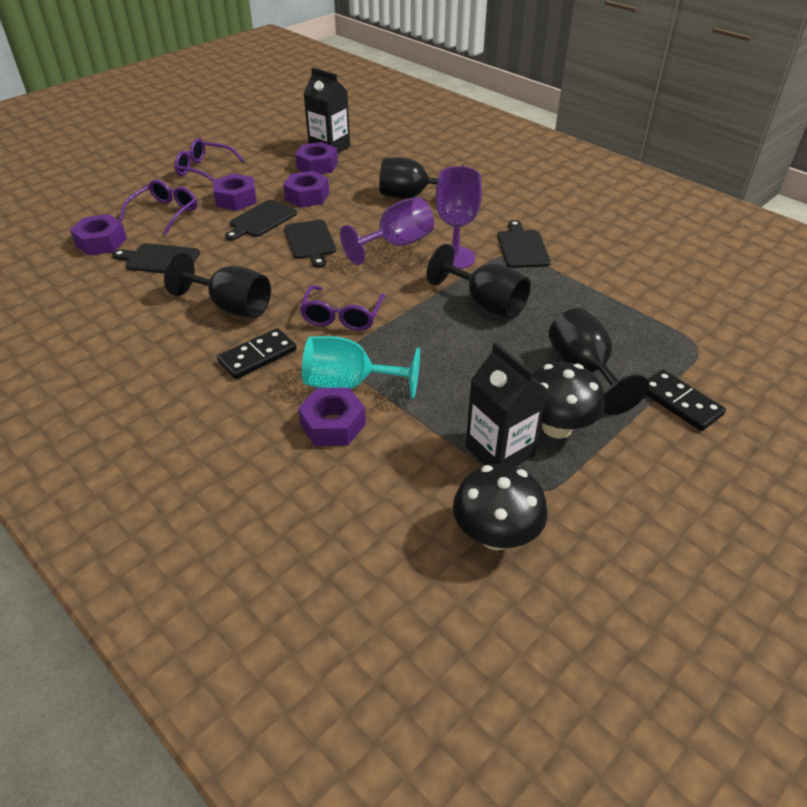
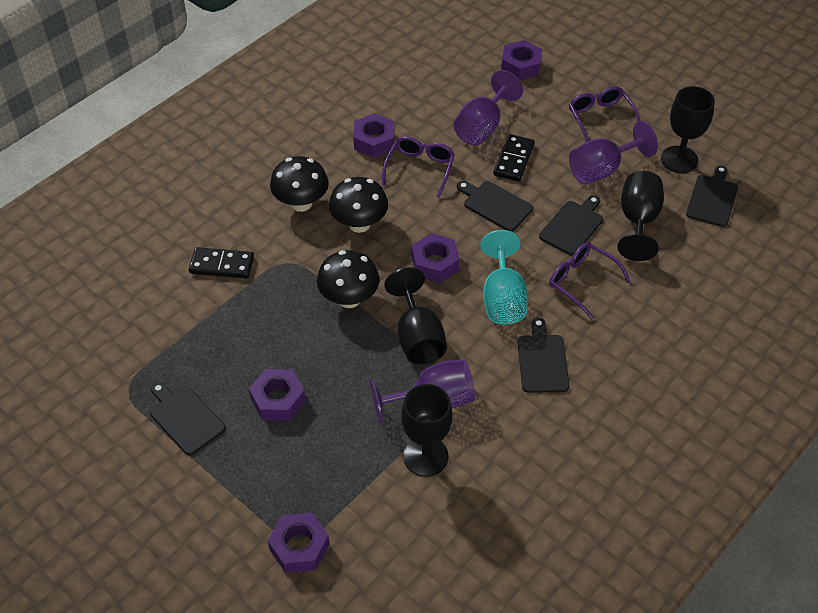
black carton: 2 -> 0
black cutting board: 4 -> 5
black mushroom: 2 -> 3
purple goblet: 2 -> 3

